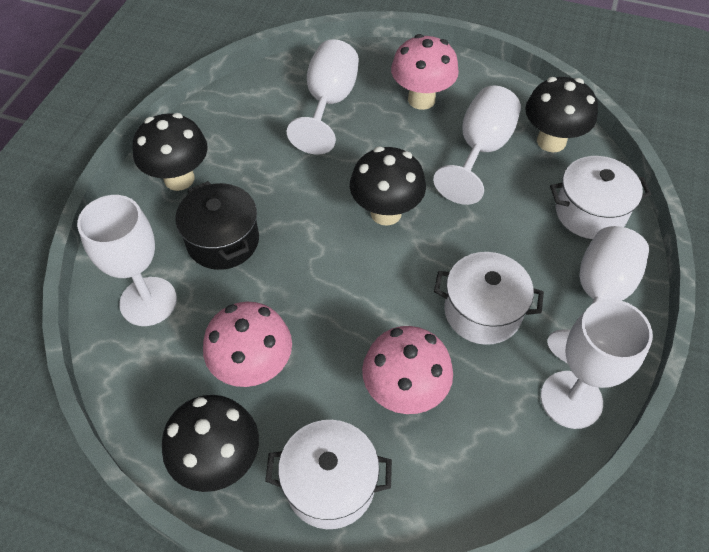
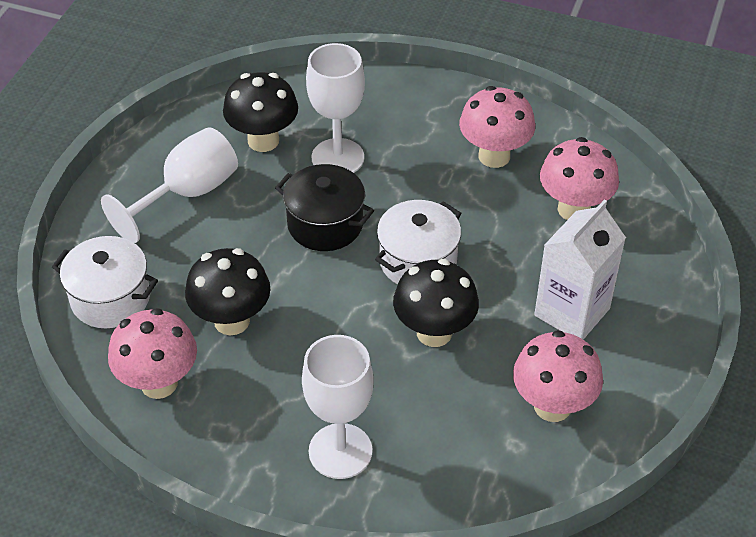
black mushroom: 4 -> 3
pink mushroom: 3 -> 4
white carton: 0 -> 1
white goblet: 5 -> 3
white pot: 3 -> 2

